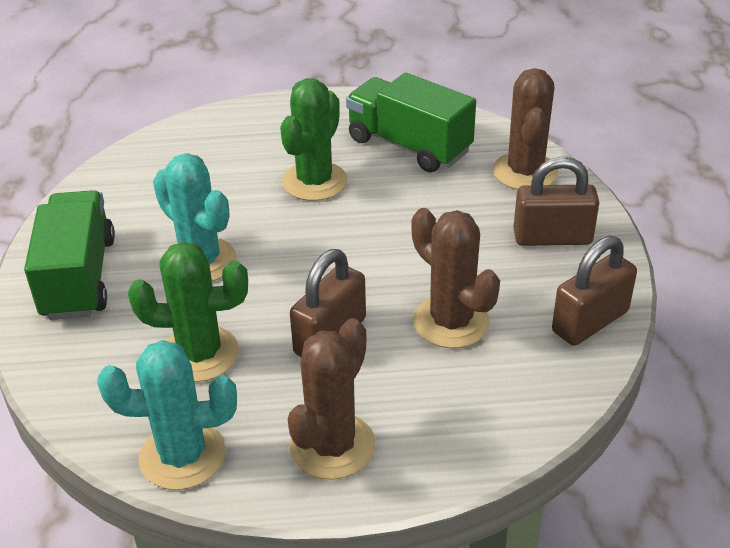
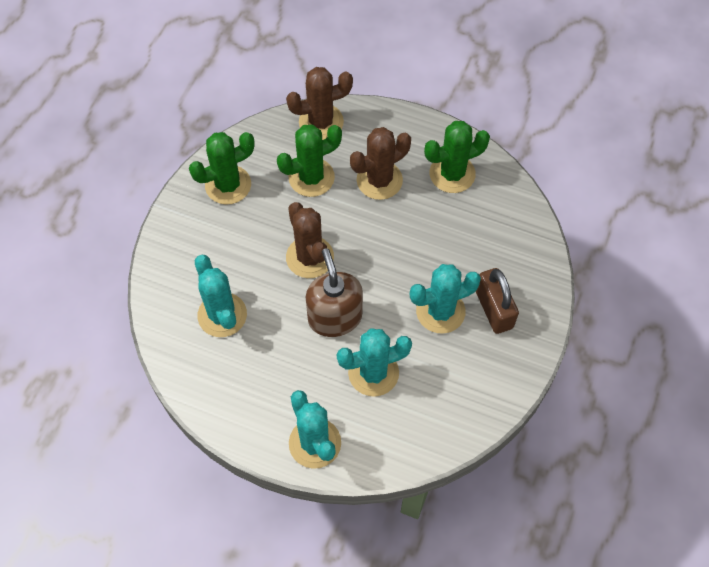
brown padlock: 3 -> 1
brown soap dispenser: 0 -> 1
green cactus: 2 -> 3
green truck: 2 -> 0
turquoise cactus: 2 -> 4

